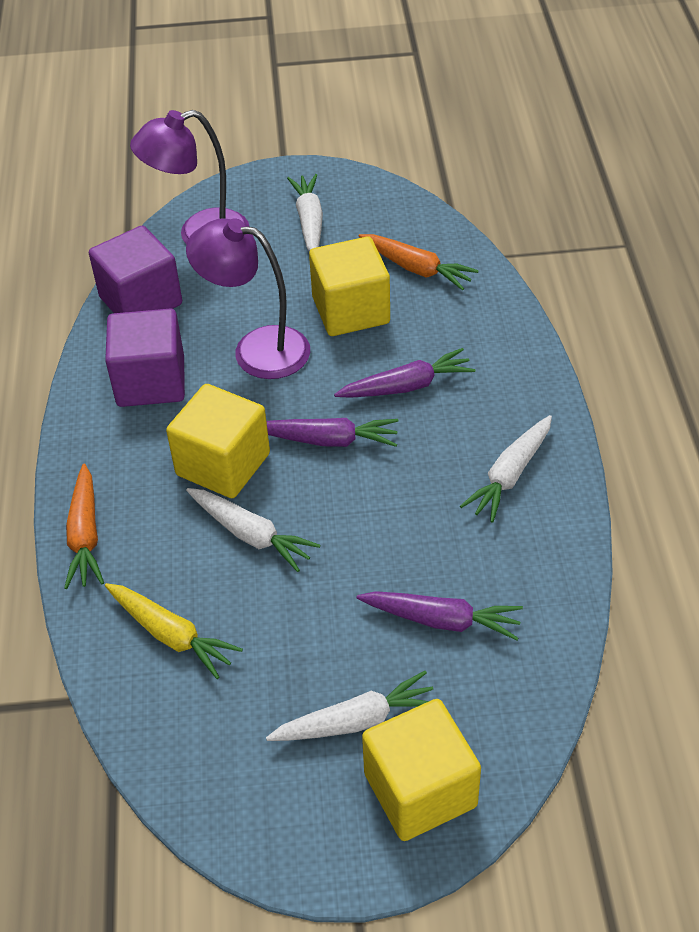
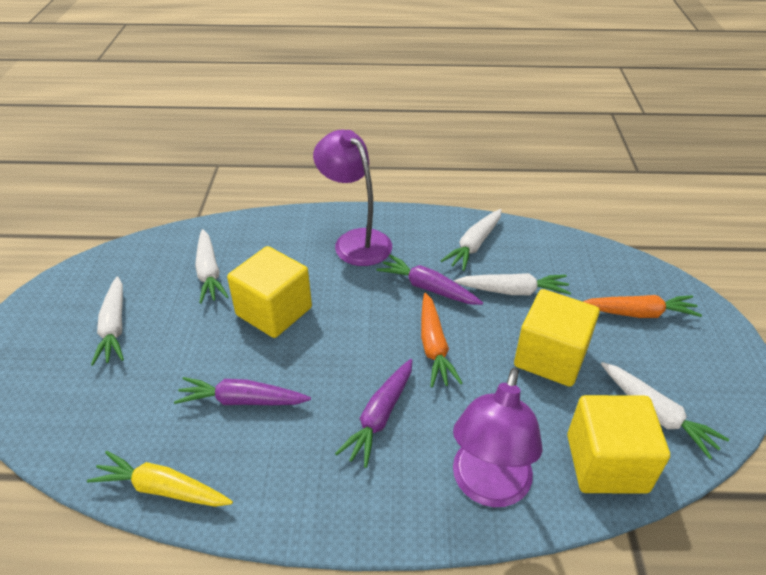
purple cube: 2 -> 0
white carrot: 4 -> 5

